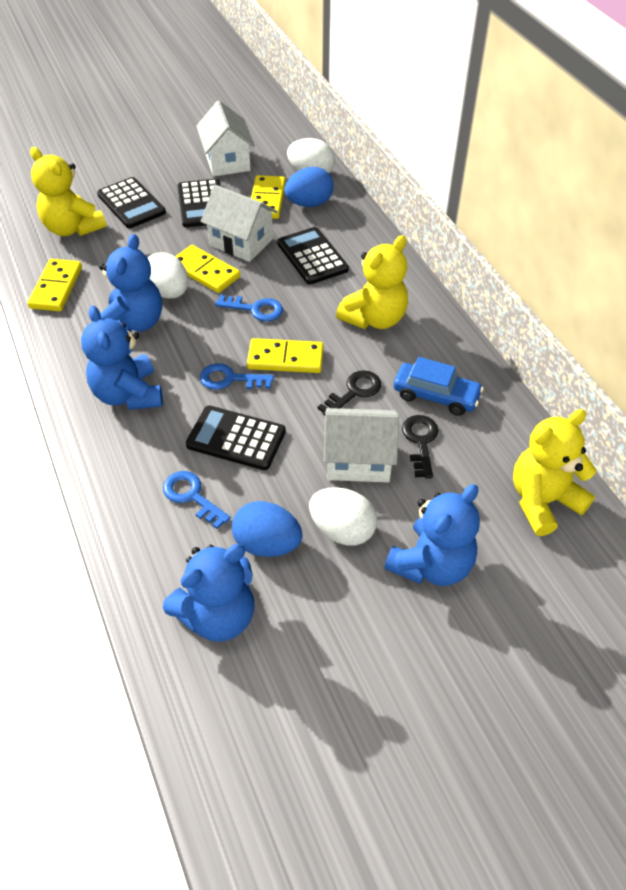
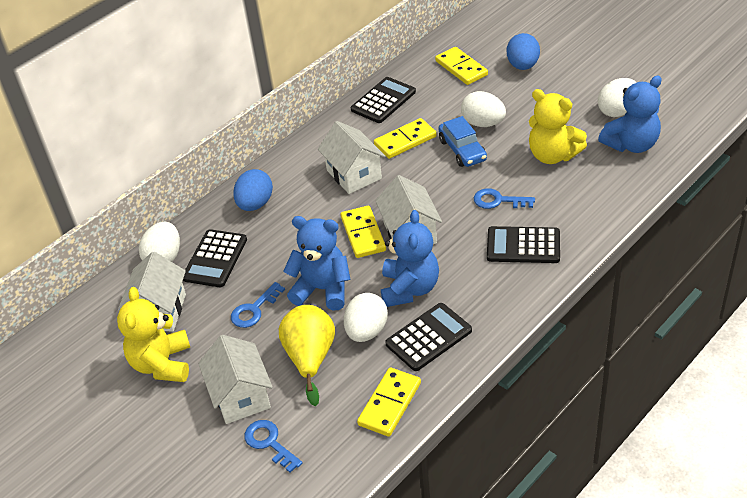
black key: 2 -> 0
blue teddy bear: 4 -> 3
white egg: 3 -> 4
white house: 3 -> 4
yellow pear: 0 -> 1
yellow teddy bear: 3 -> 2

